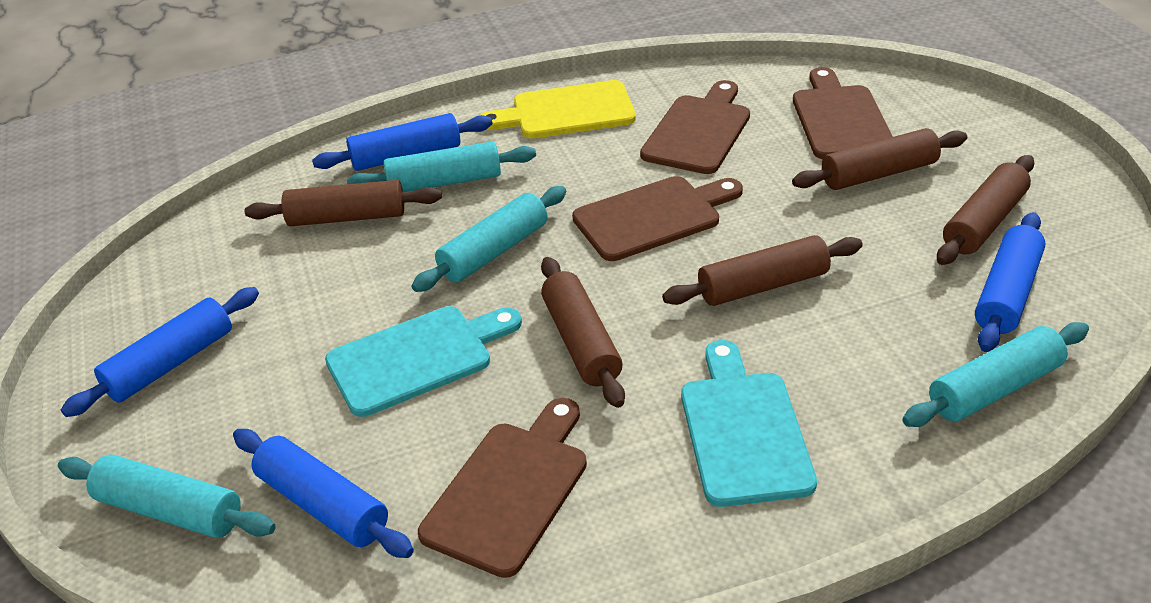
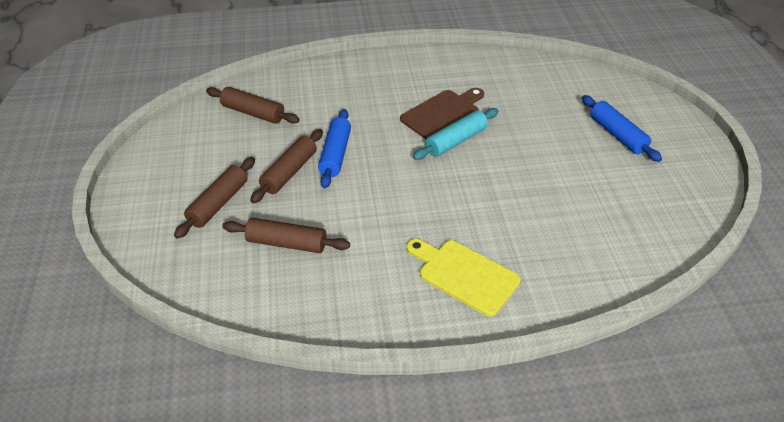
blue rolling pin: 4 -> 2
brown cutting board: 4 -> 1
brown rolling pin: 5 -> 4
turquoise cutting board: 2 -> 0
turquoise rolling pin: 4 -> 1

